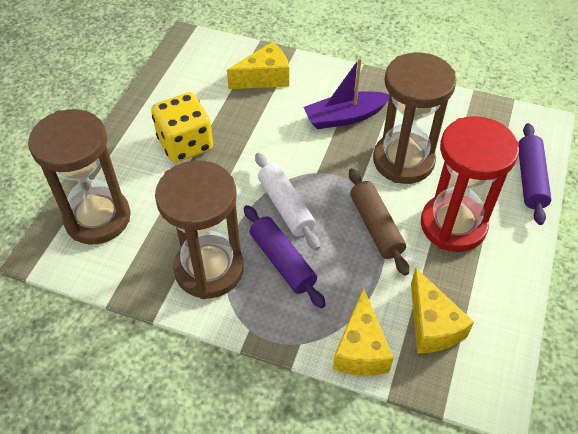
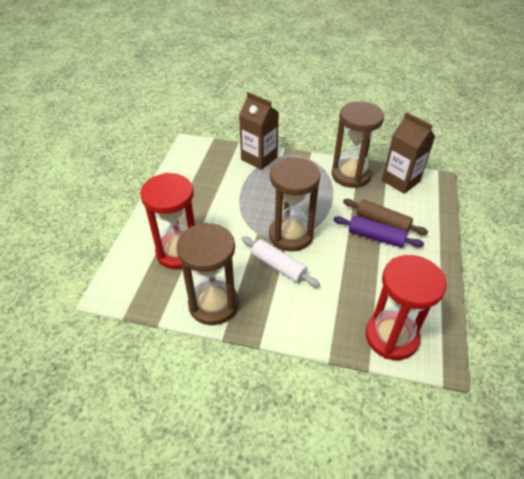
brown carton: 0 -> 2
purple boat: 1 -> 0
purple rolling pin: 2 -> 1
red hourglass: 1 -> 2
yellow cheese: 3 -> 0
yellow dice: 1 -> 0

